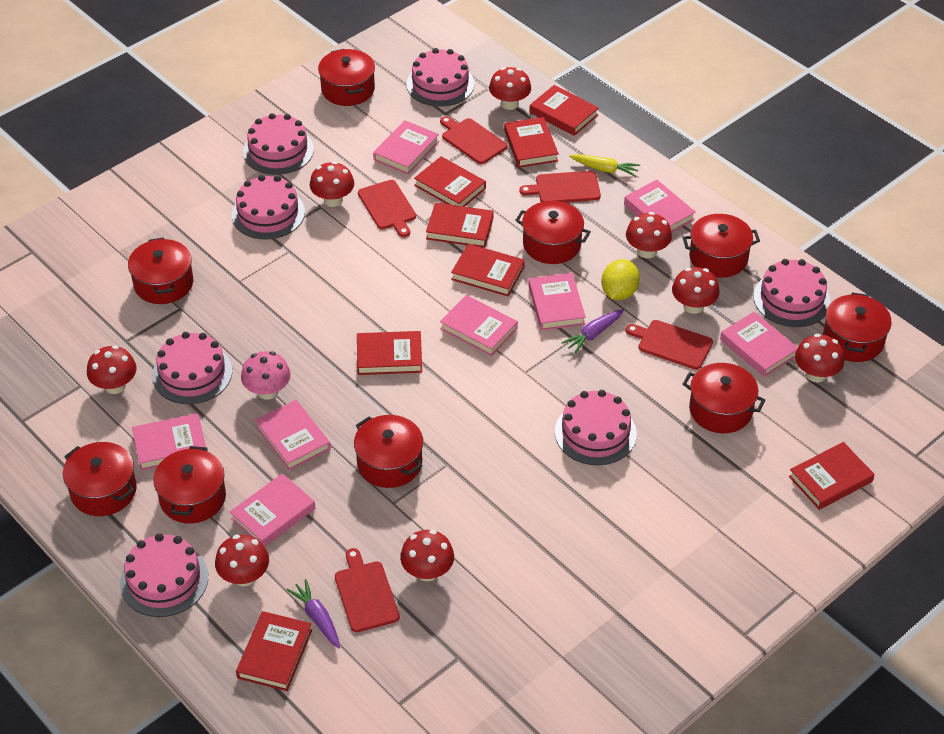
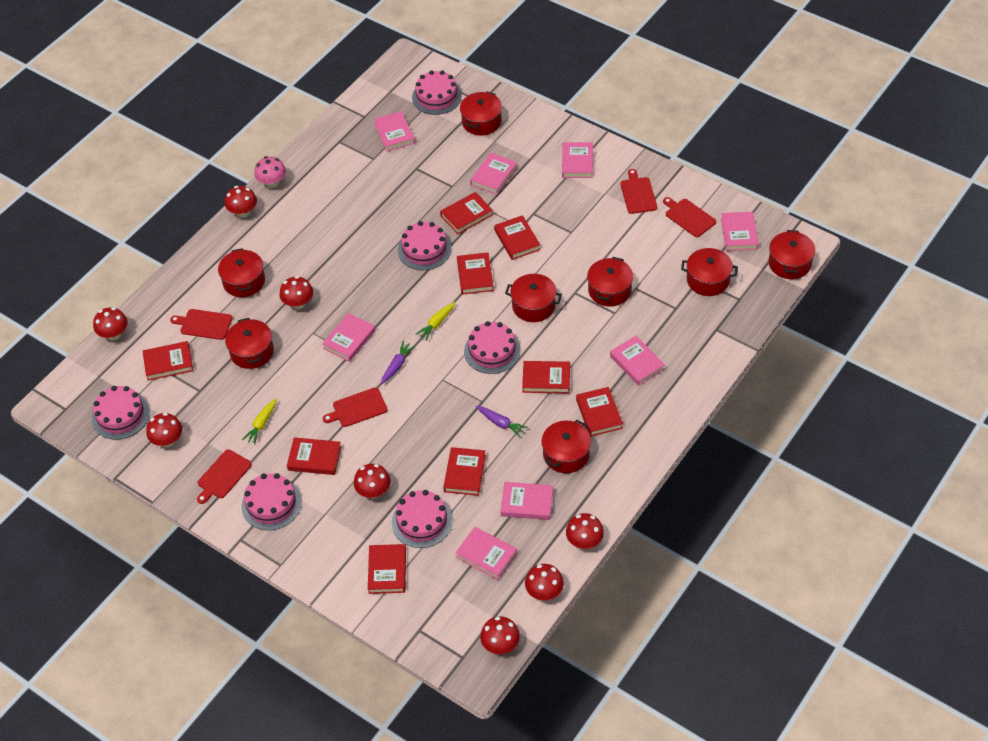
pink cake: 7 -> 6
red book: 8 -> 9
red pot: 9 -> 8
yellow carrot: 1 -> 2
yellow lemon: 1 -> 0

